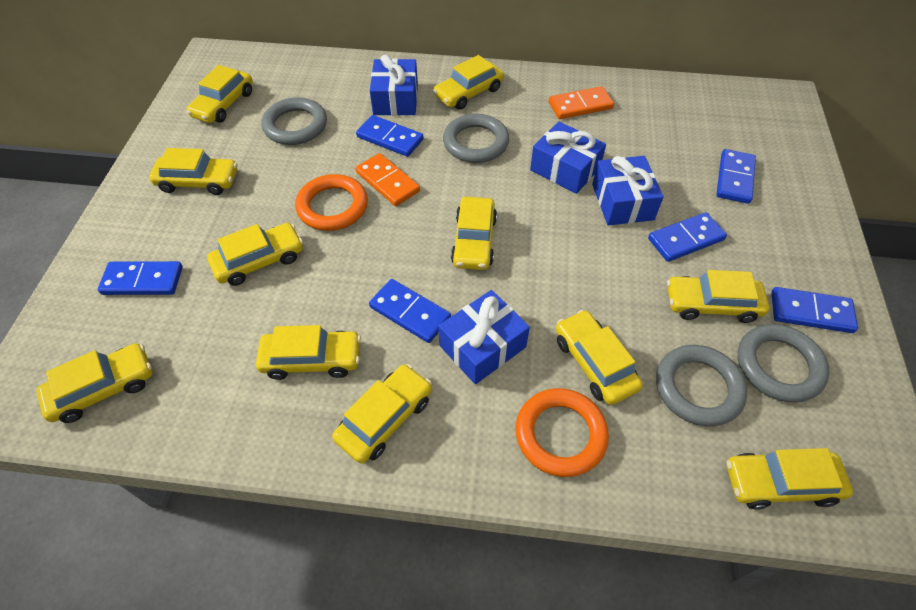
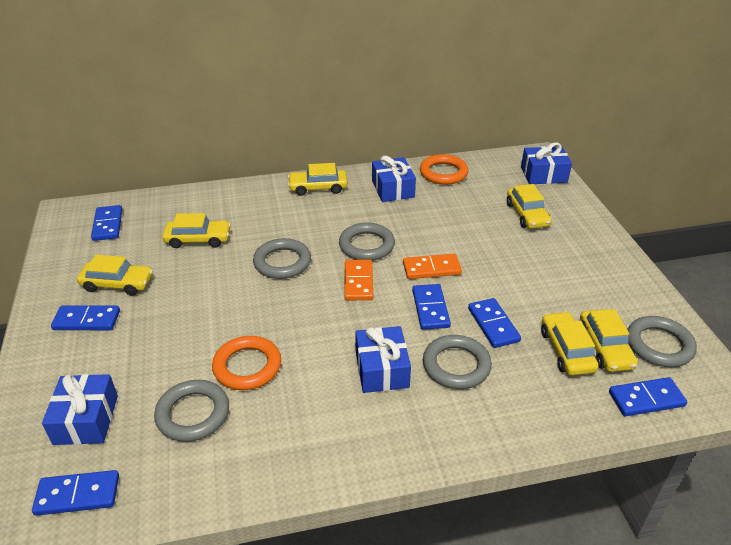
grey ring: 4 -> 5
yellow car: 11 -> 6

